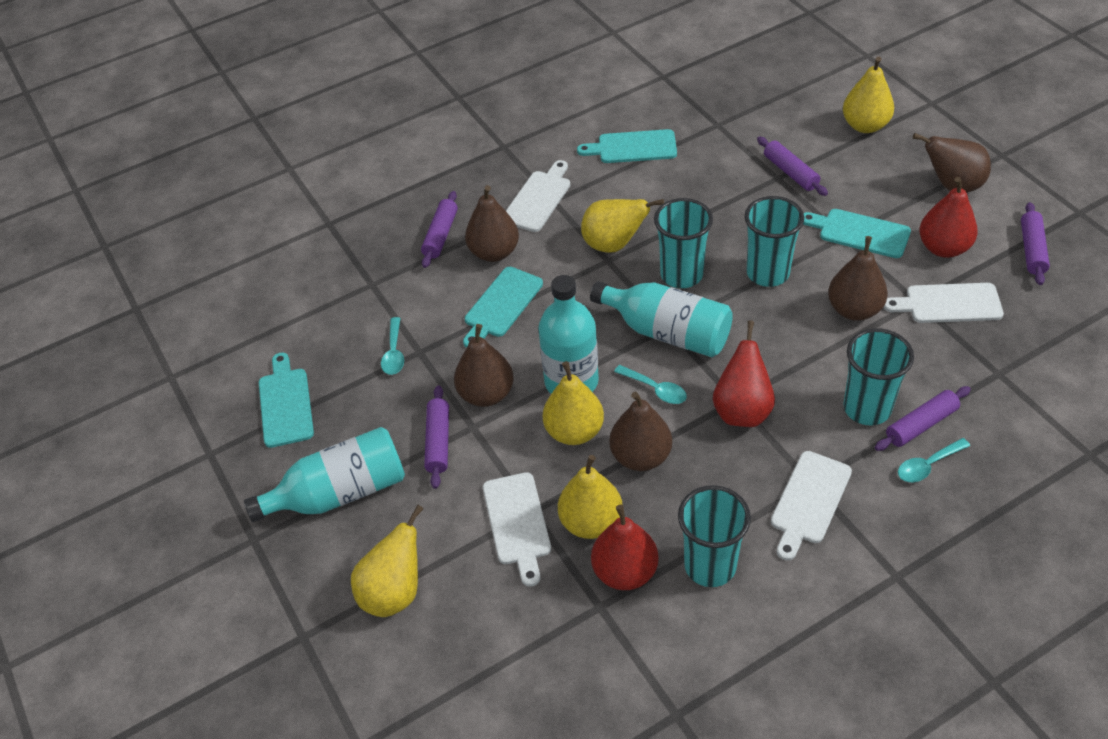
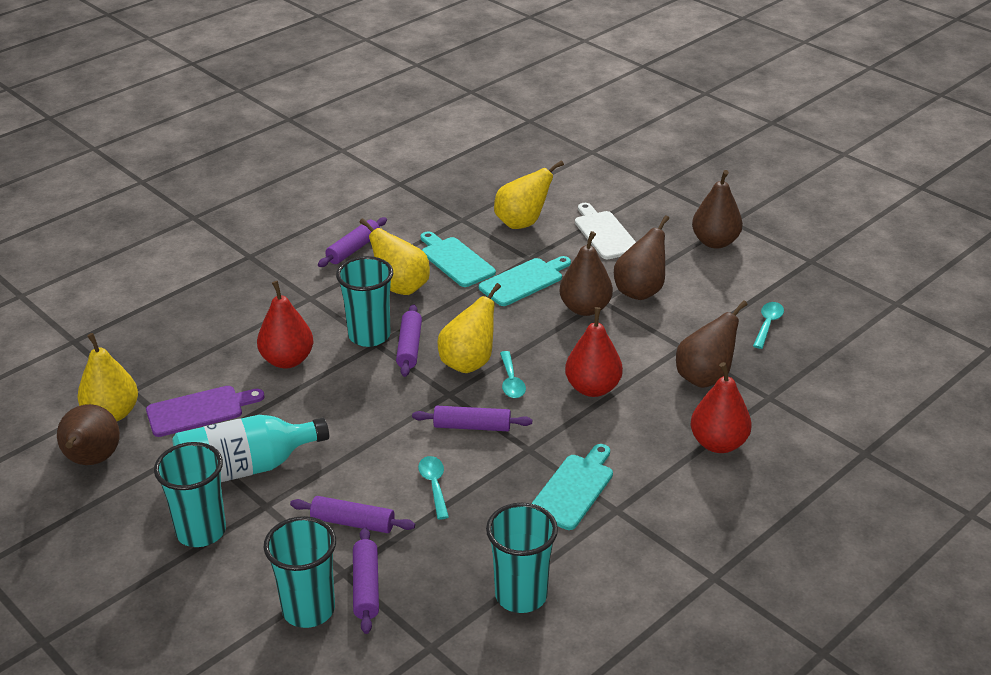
purple cutting board: 0 -> 1
turquoise bottle: 3 -> 1
turquoise cutting board: 4 -> 3
white cutting board: 4 -> 1
yellow pear: 5 -> 4

